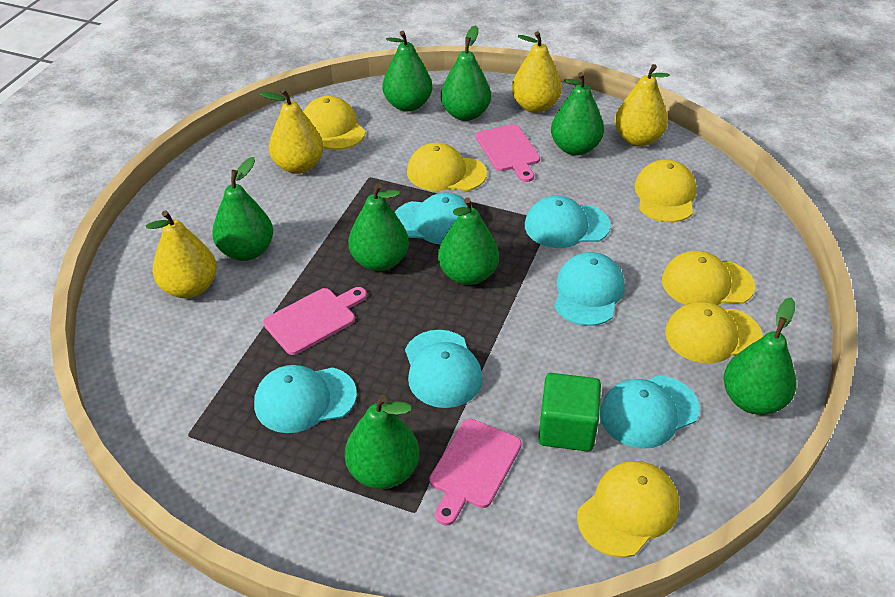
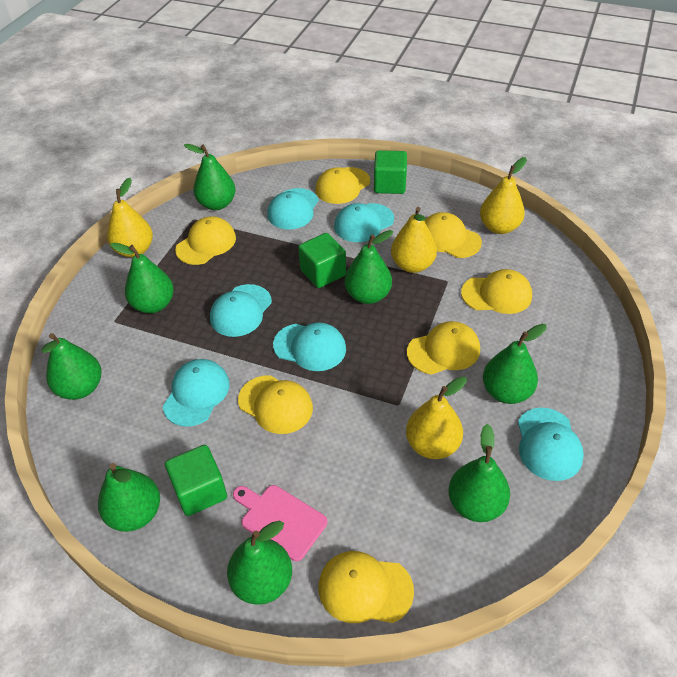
green cube: 1 -> 3
pink cutting board: 3 -> 1
yellow cap: 6 -> 7

